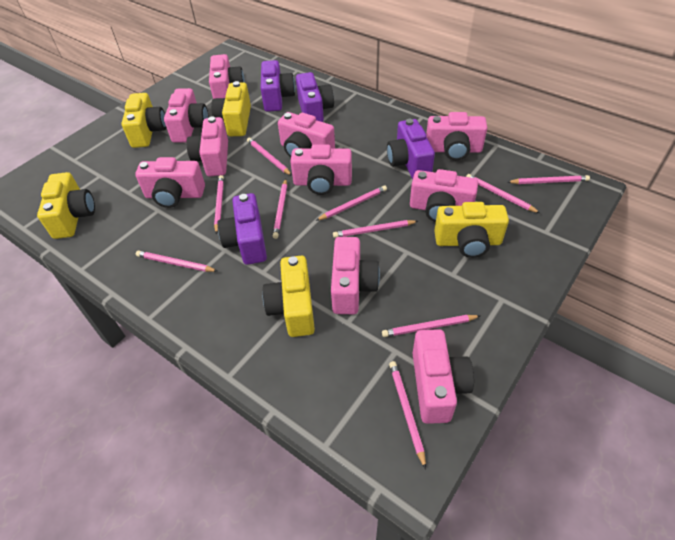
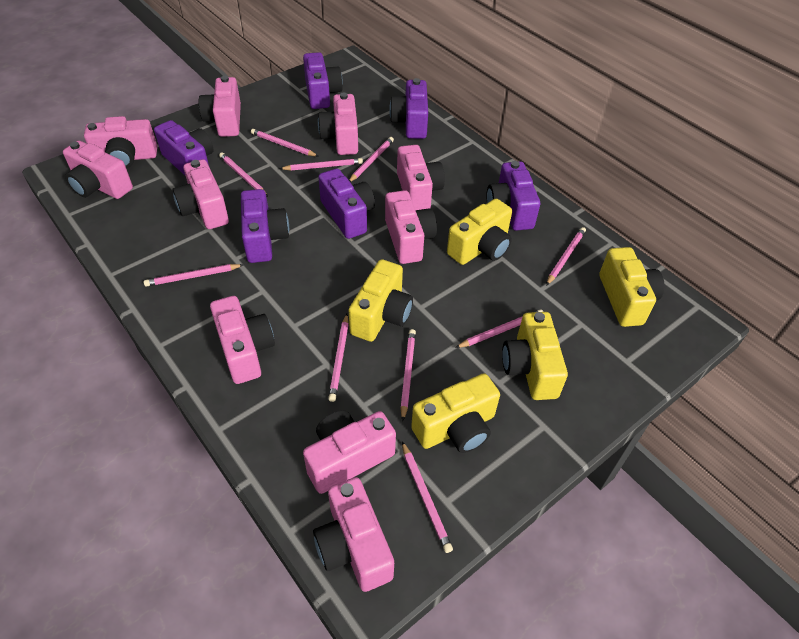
purple camera: 4 -> 6

